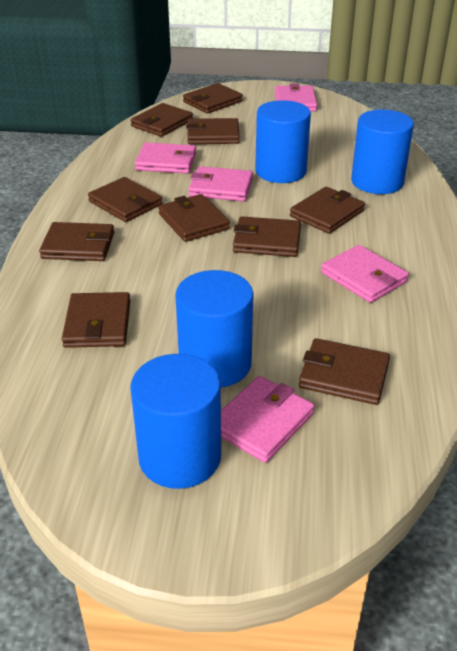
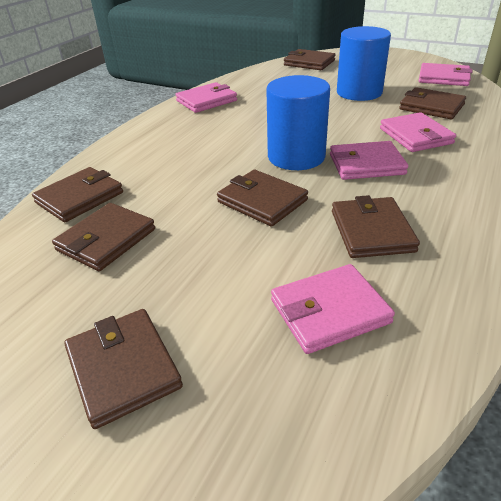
blue cylinder: 4 -> 2
brown wallet: 10 -> 7

